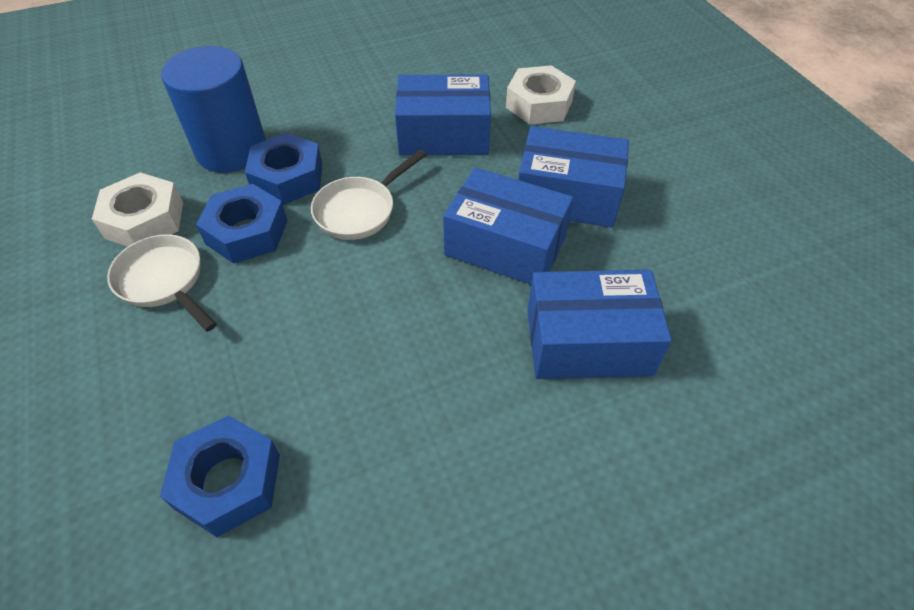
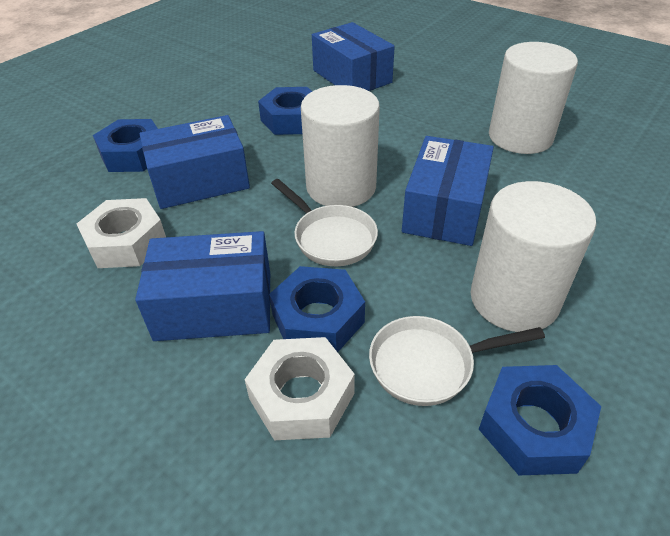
blue cylinder: 1 -> 0
blue nut: 3 -> 4
white cylinder: 0 -> 3

